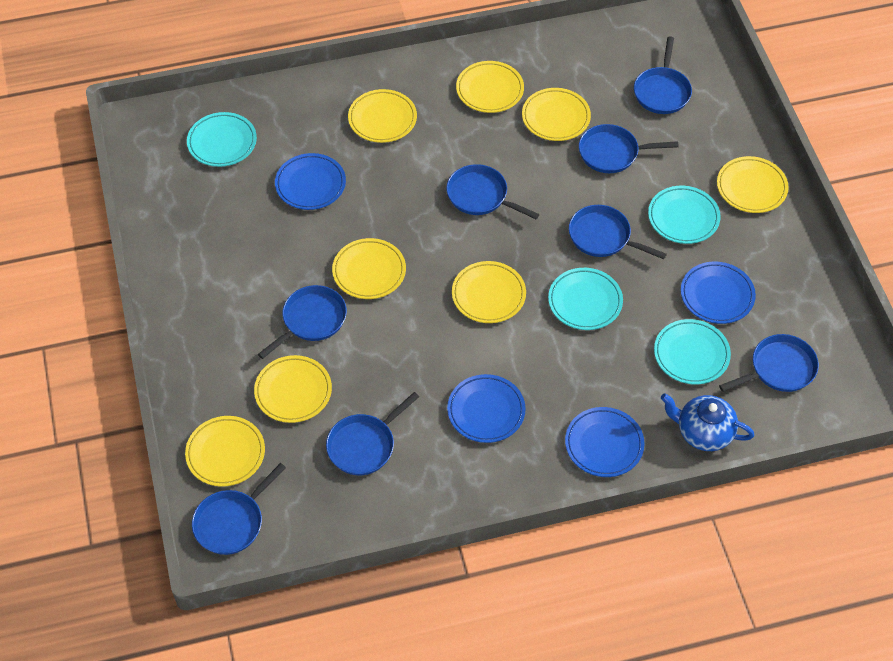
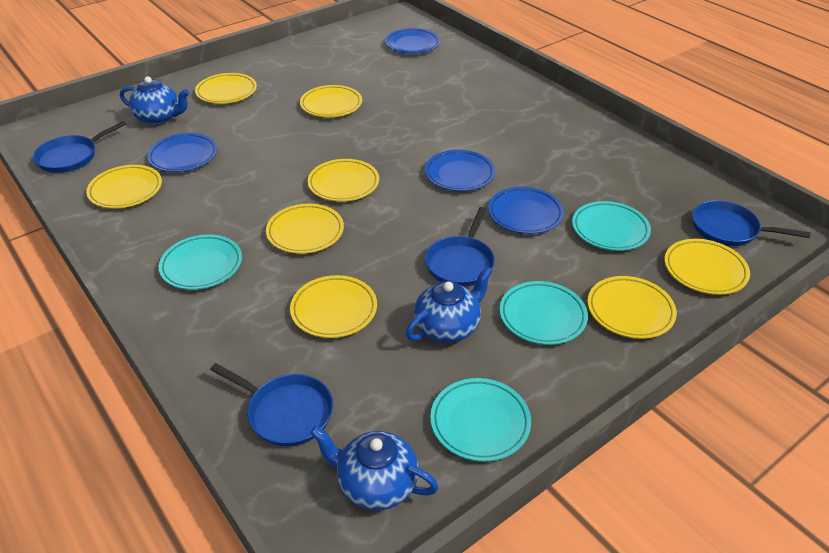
blue pan: 8 -> 4
blue teapot: 1 -> 3

